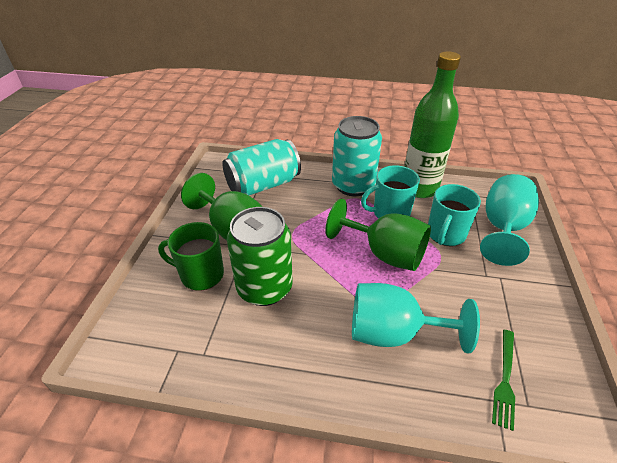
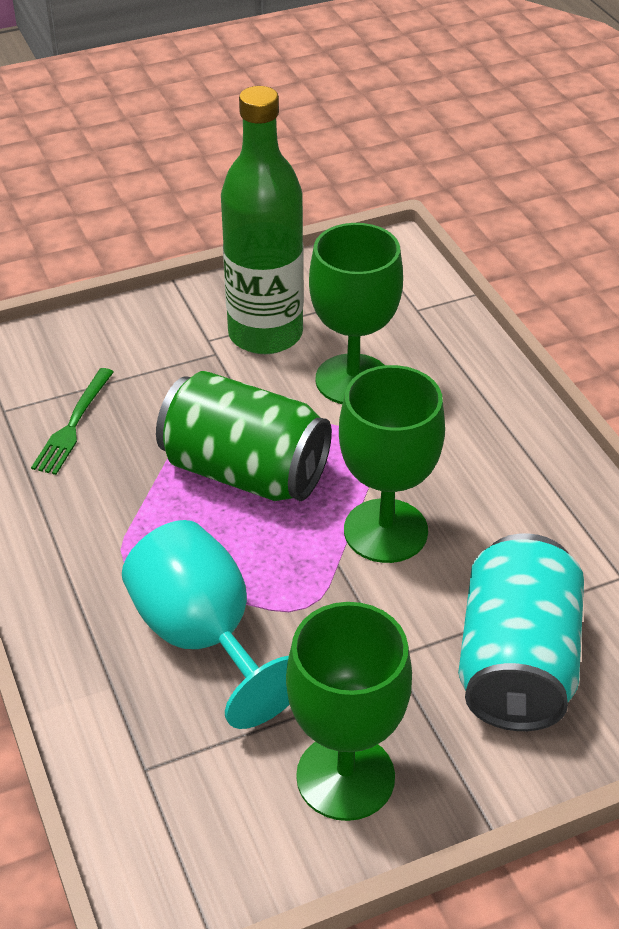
green goblet: 2 -> 3
green mug: 1 -> 0
turquoise can: 2 -> 1
turquoise goblet: 2 -> 1
turquoise mug: 2 -> 0

